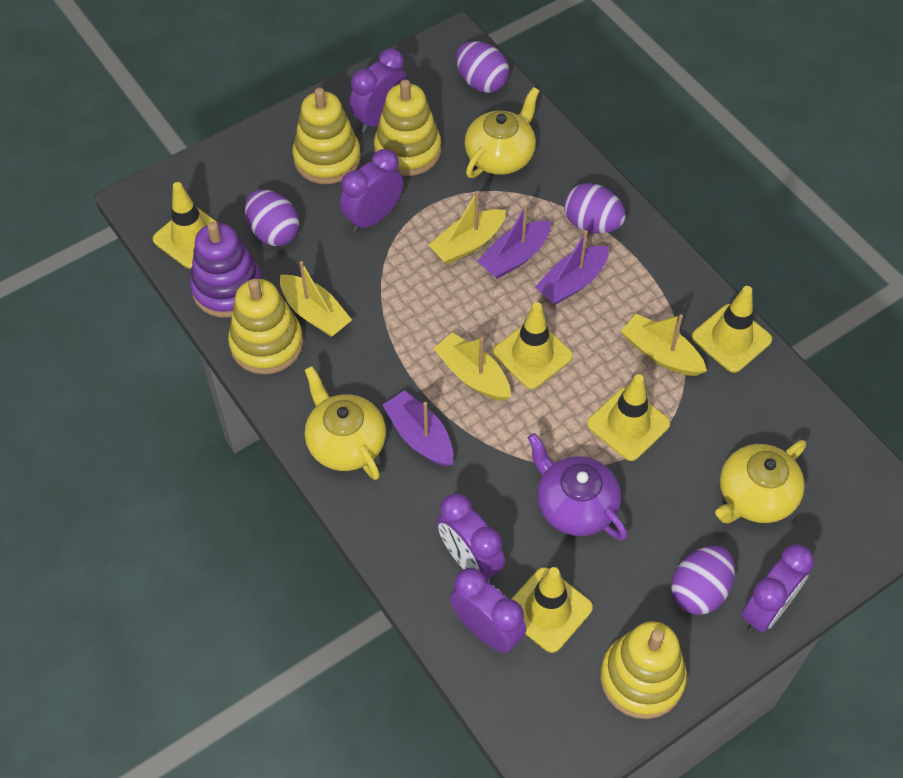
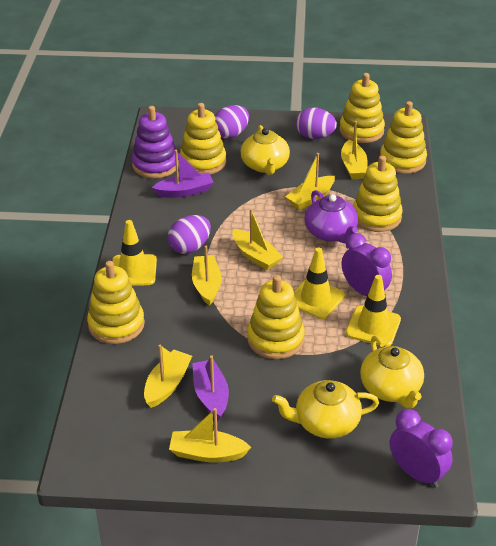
purple boat: 3 -> 2
purple clock: 5 -> 2
purple egg: 4 -> 3
yellow boat: 4 -> 6
yellow stacking toy: 4 -> 6
yellow traffic cone: 5 -> 3

